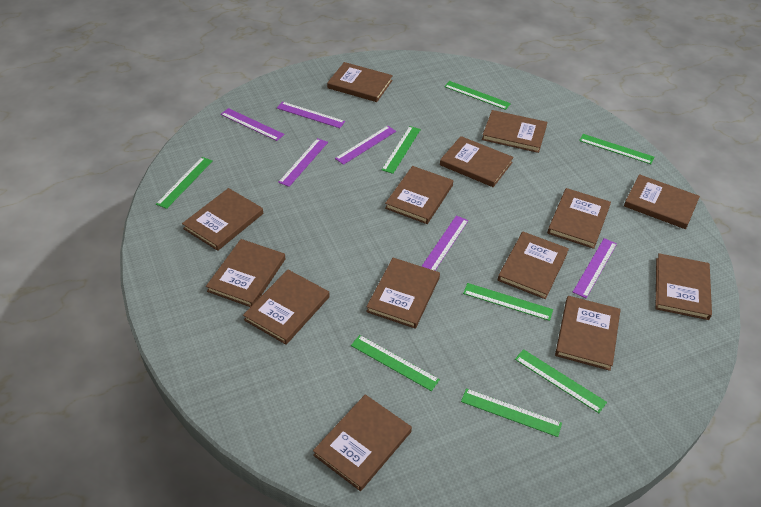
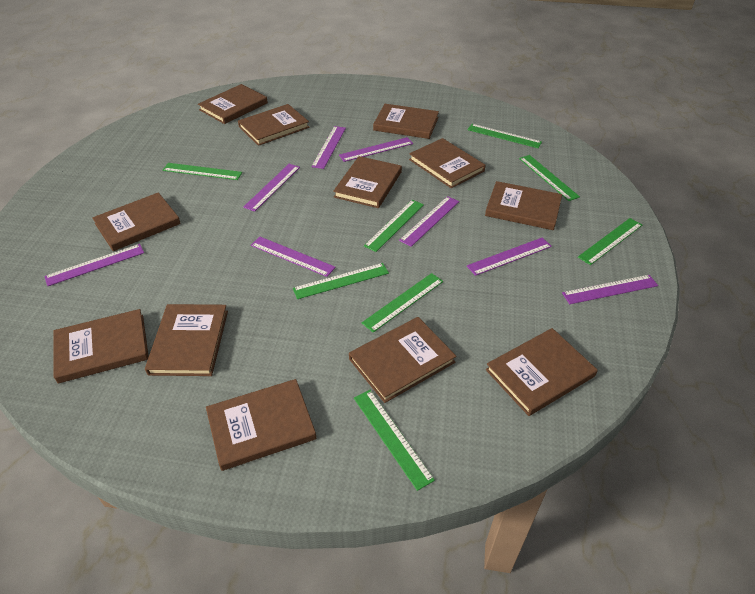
brown book: 14 -> 12
purple ruler: 6 -> 8

